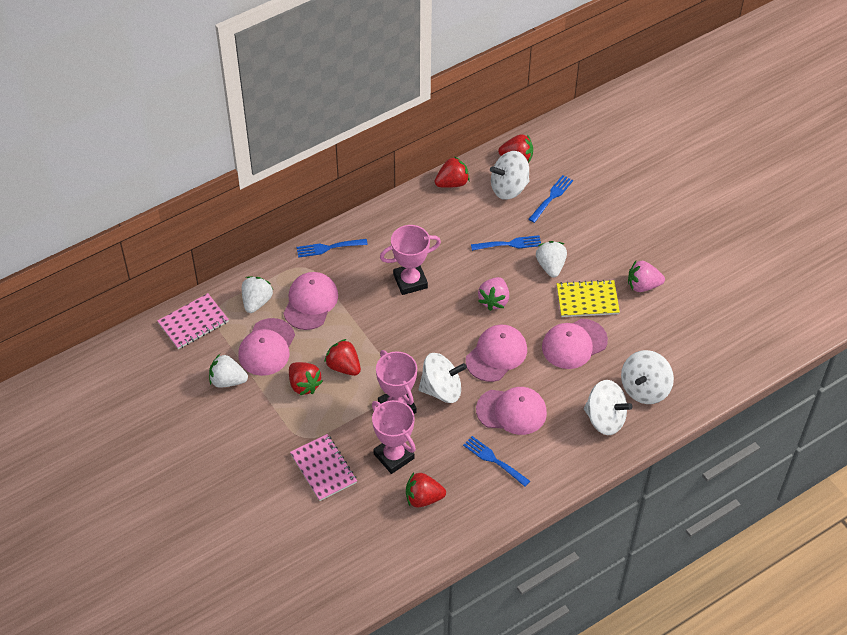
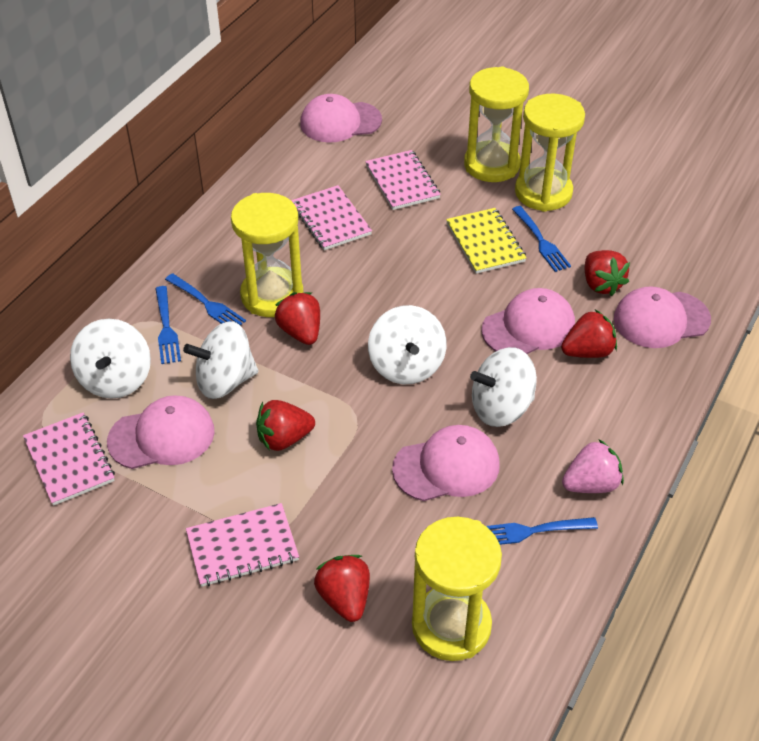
pink notebook: 2 -> 4
pink strawberry: 2 -> 1
pink trophy: 3 -> 0
white strawberry: 3 -> 0
yellow hourglass: 0 -> 4

